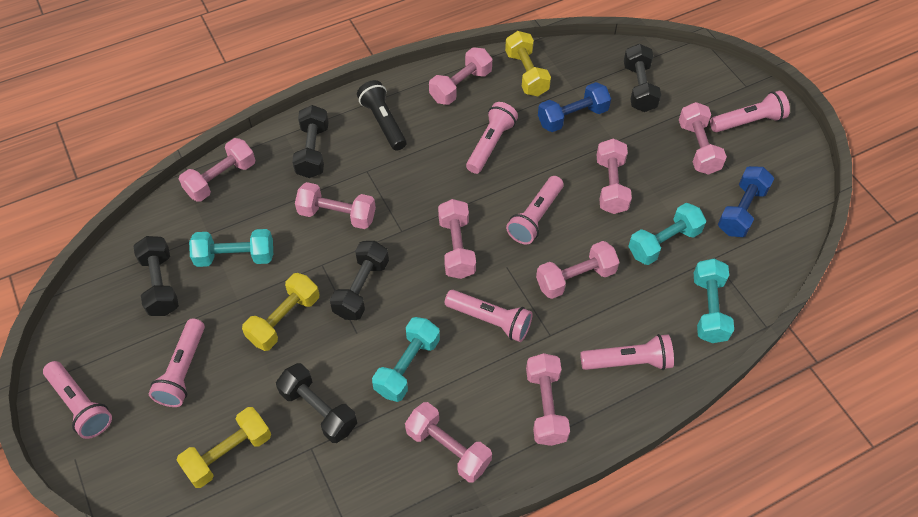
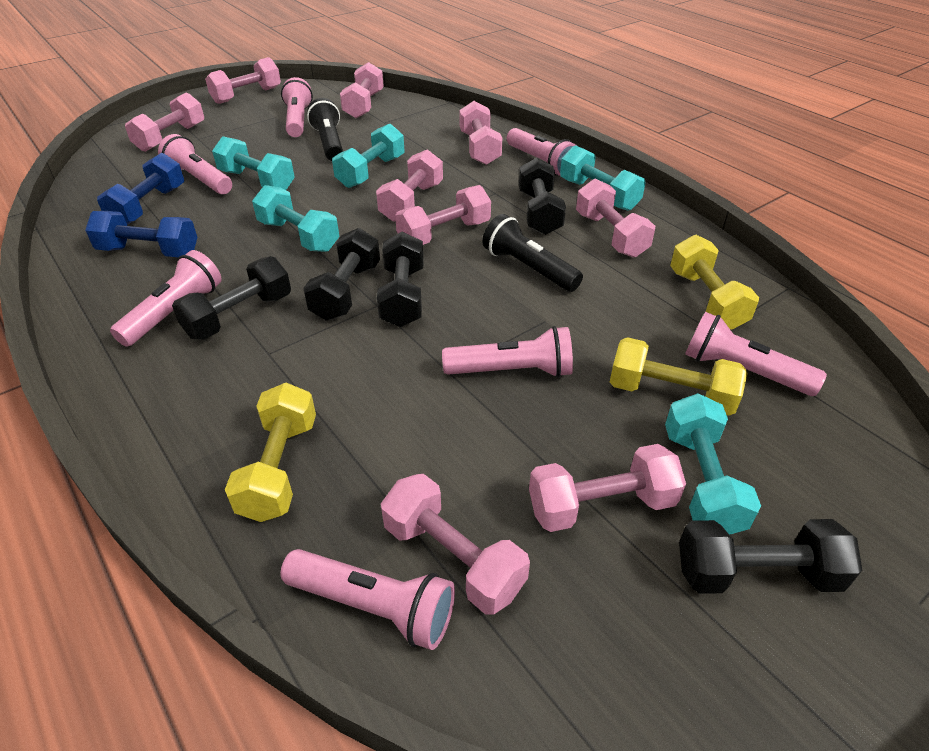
black flashlight: 1 -> 2
turquoise dumbbell: 4 -> 5

